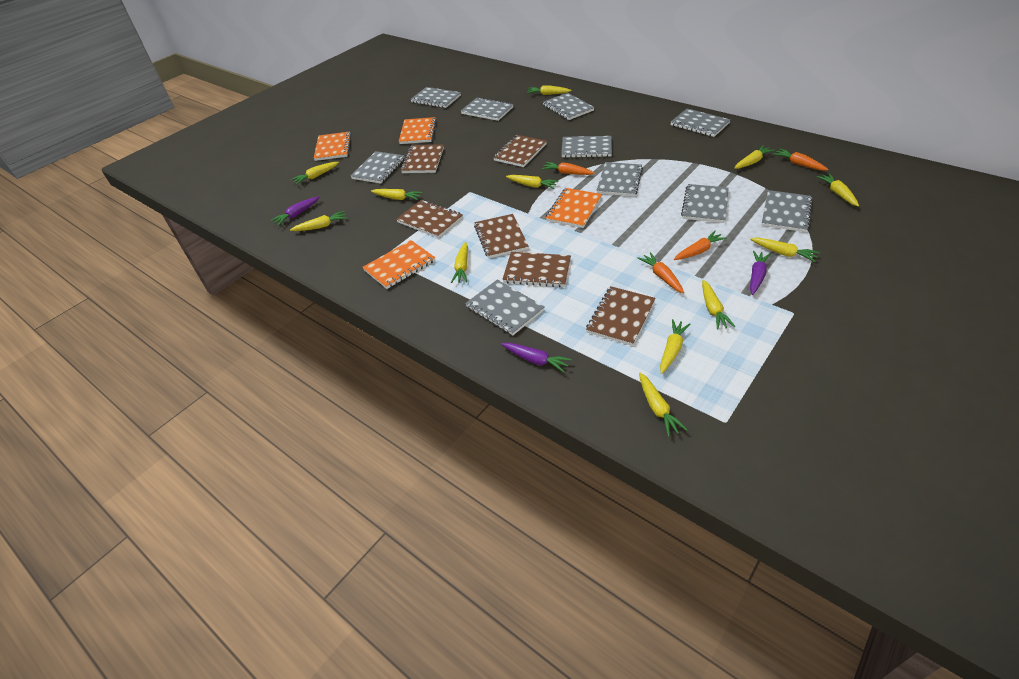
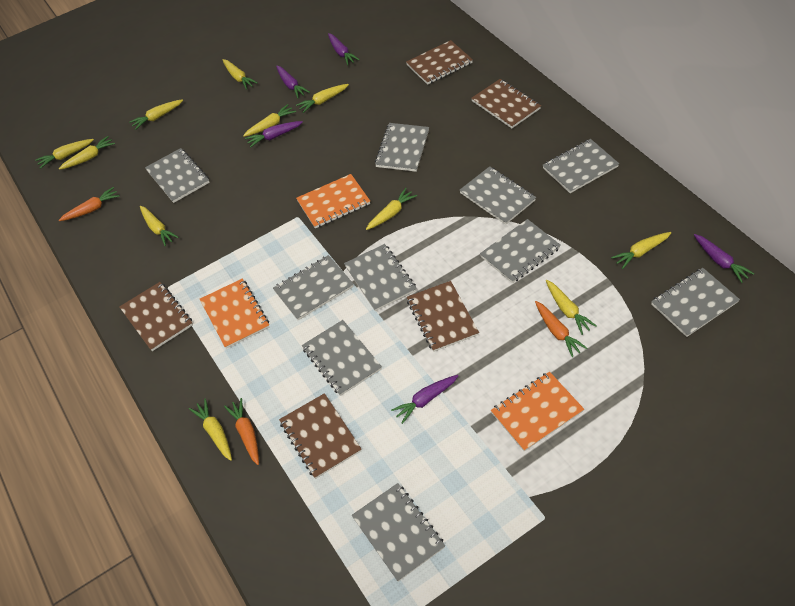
brown notebook: 6 -> 5
orange carrot: 4 -> 3
orange notebook: 4 -> 3
purple carrot: 3 -> 5
yellow carrot: 12 -> 11

